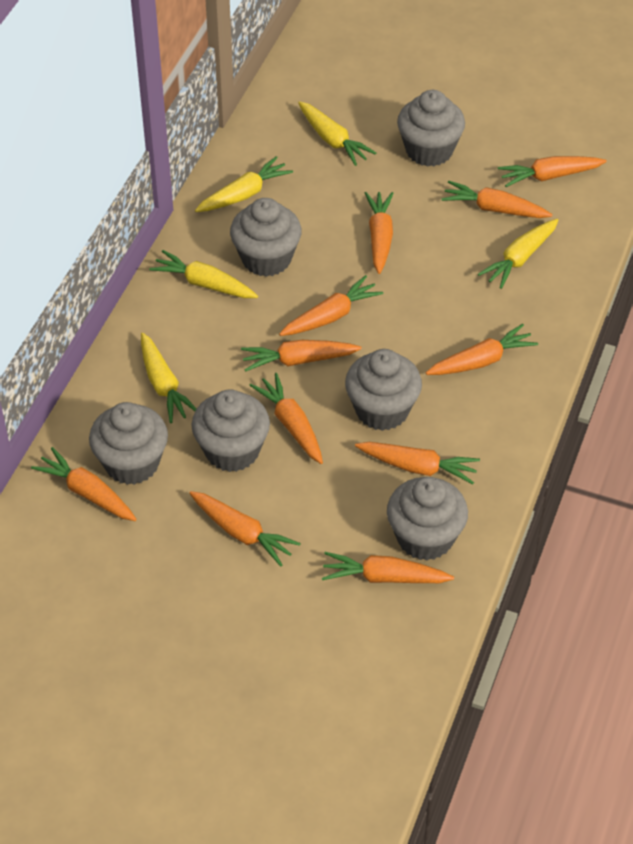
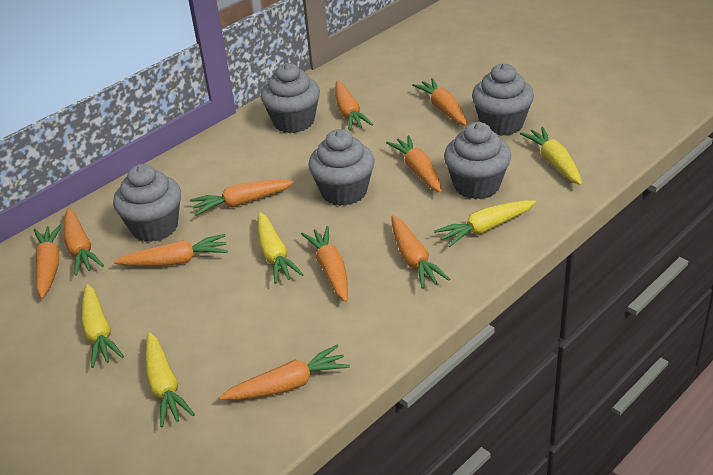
grey cupcake: 6 -> 5
orange carrot: 11 -> 10

